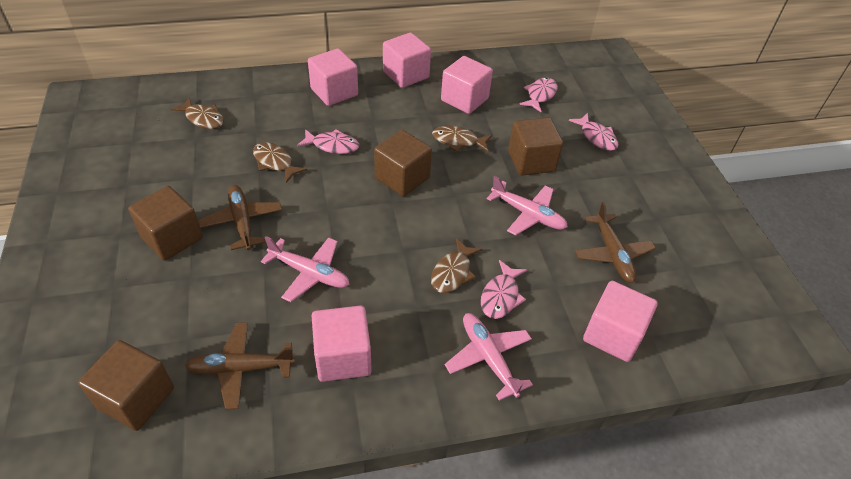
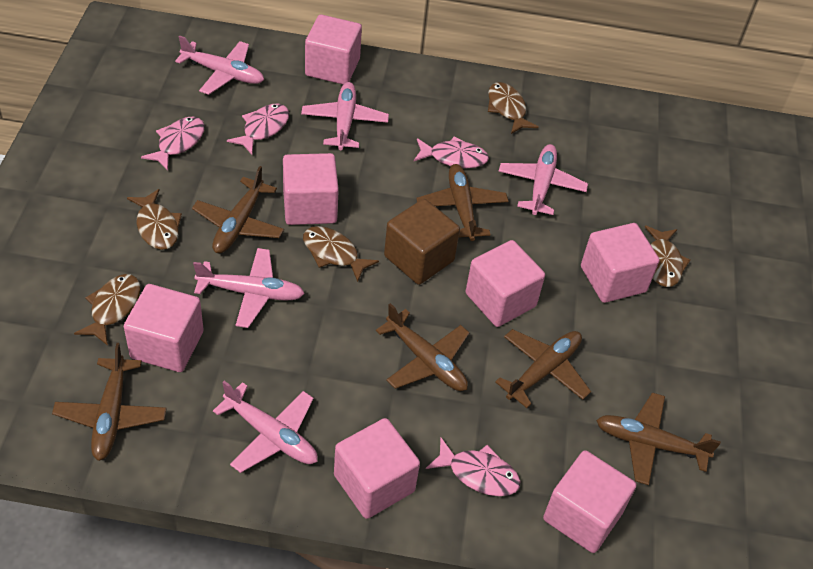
brown cube: 4 -> 1
brown fish: 4 -> 5
brown plane: 3 -> 6
pink cube: 5 -> 7
pink plane: 3 -> 5

